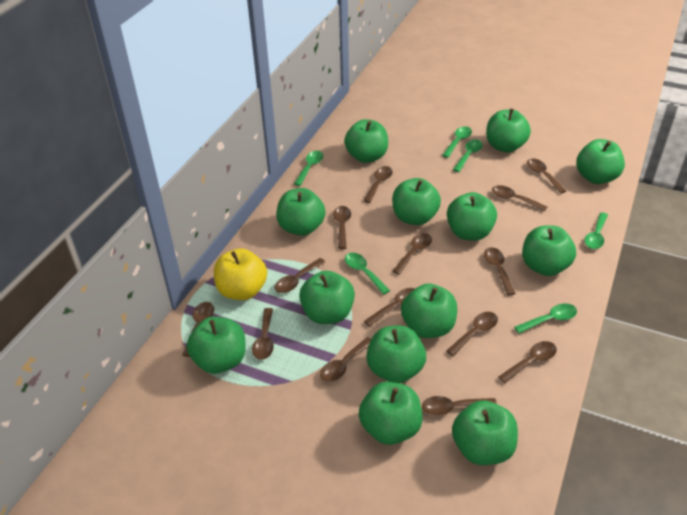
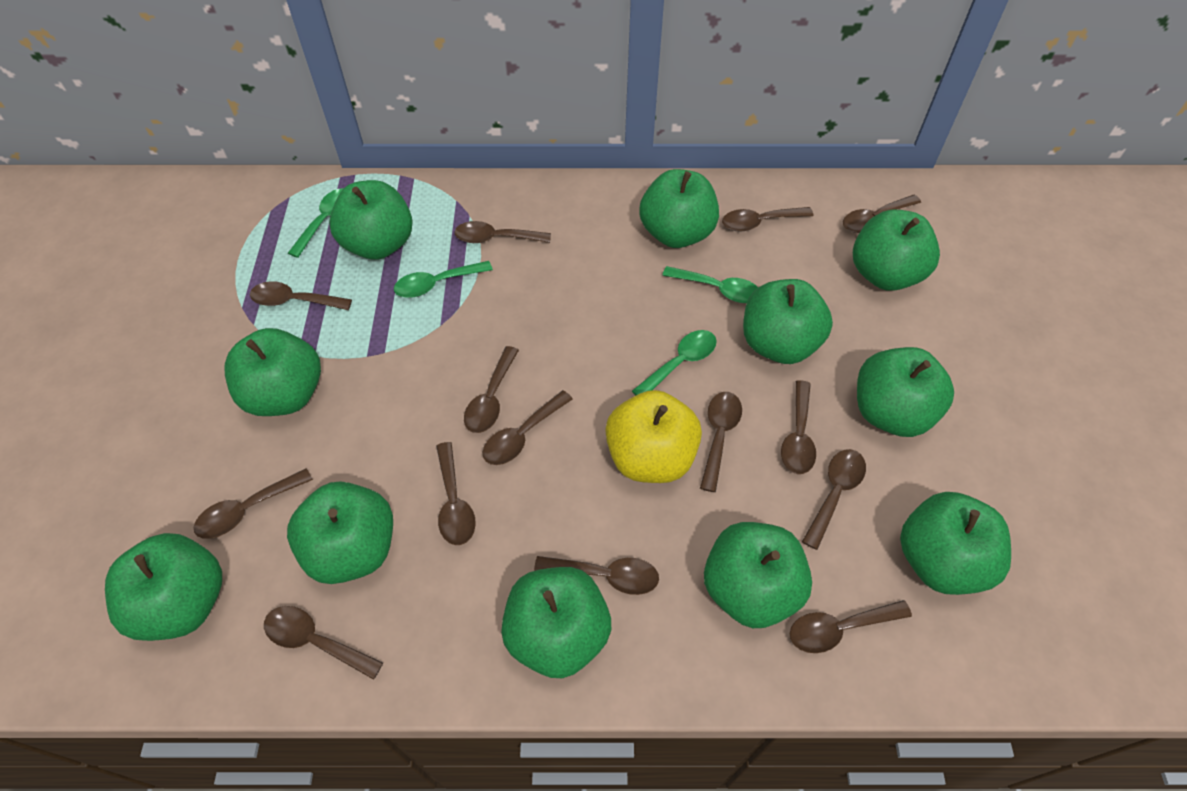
green apple: 13 -> 11
green spoon: 6 -> 4

